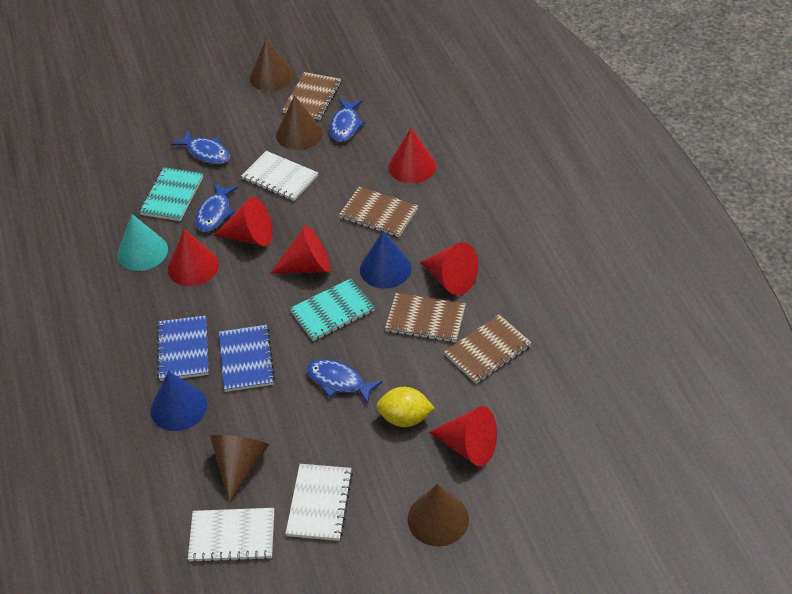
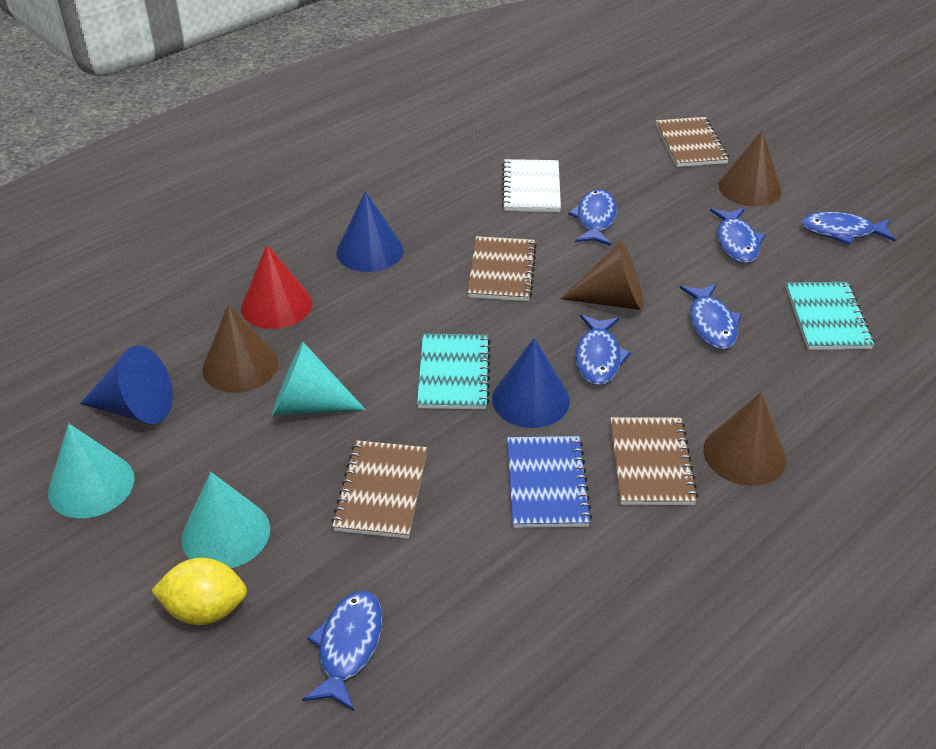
blue cone: 2 -> 3
blue fish: 4 -> 6
blue notebook: 2 -> 1
red cone: 6 -> 1
turquoise cone: 1 -> 3
white notebook: 3 -> 1

